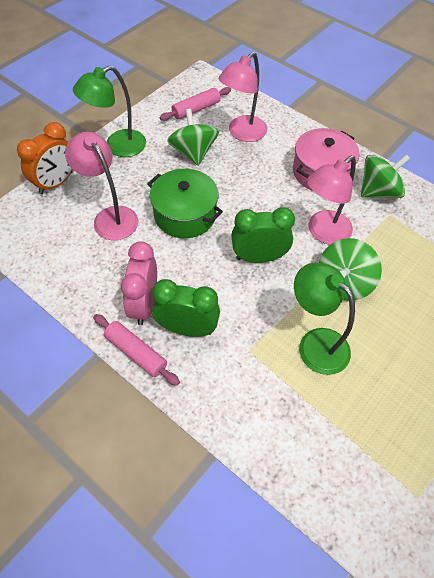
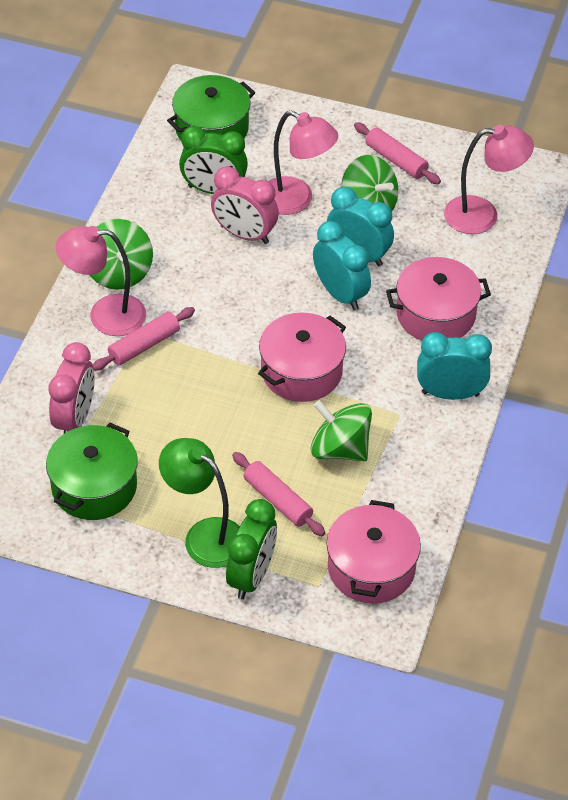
green lamp: 2 -> 1
green pot: 1 -> 2
orange clock: 1 -> 0
pink clock: 1 -> 2
pink pot: 1 -> 3
pink rolling pin: 2 -> 3
turquoise clock: 0 -> 3

